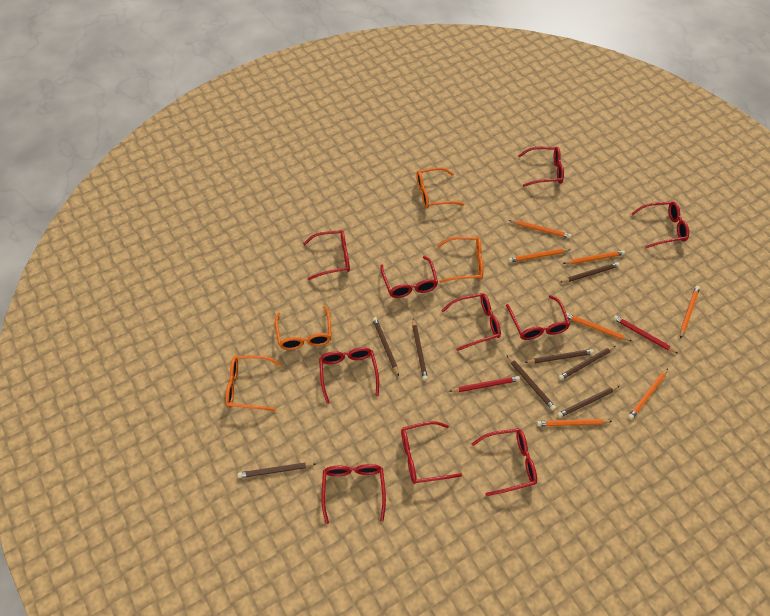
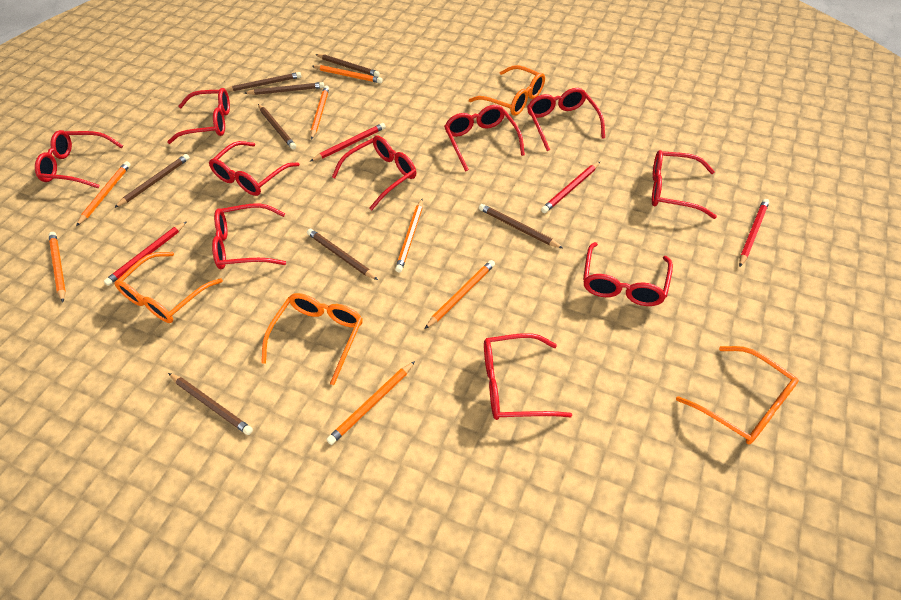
red pencil: 2 -> 4

